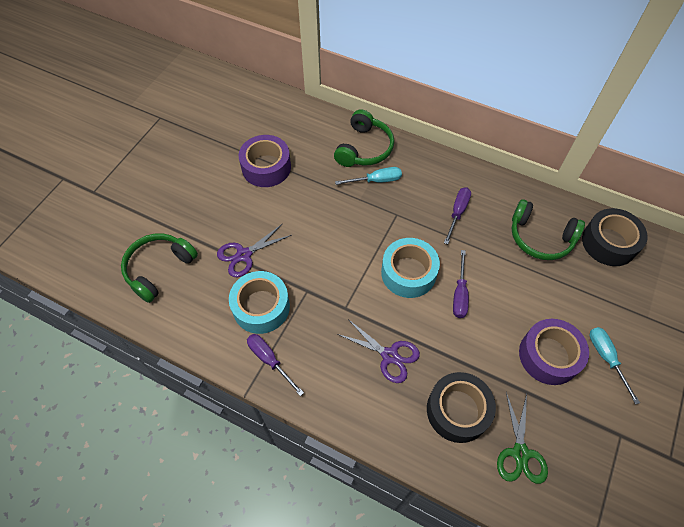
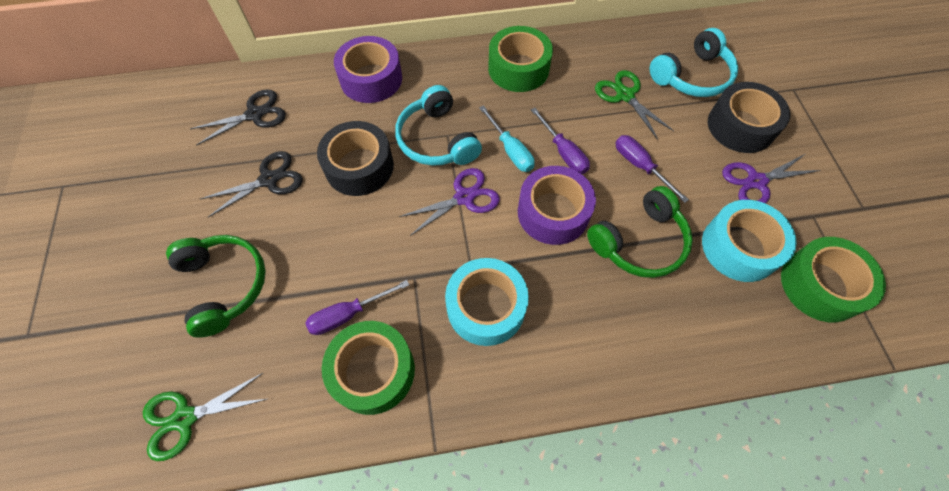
black scissors: 0 -> 2
green headphones: 3 -> 2
green scissors: 1 -> 2
green tape: 0 -> 3
turquoise headphones: 0 -> 2
turquoise screwdriver: 2 -> 1

